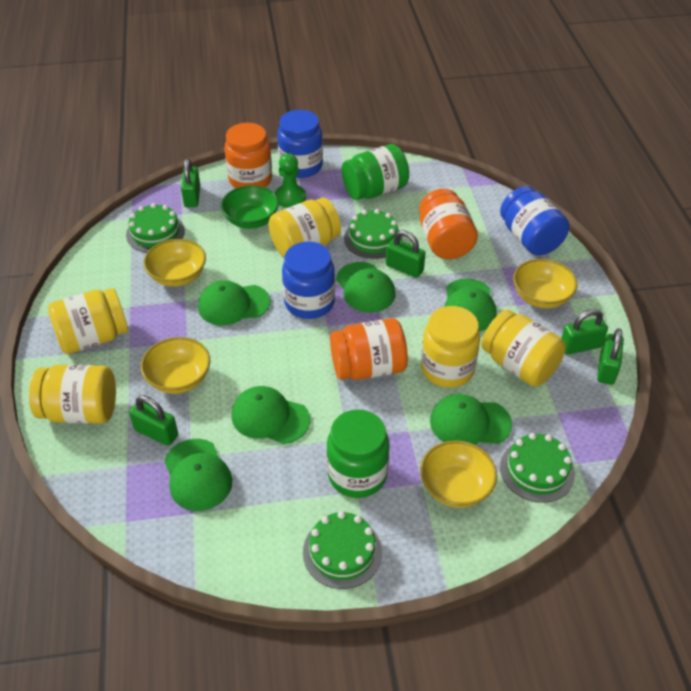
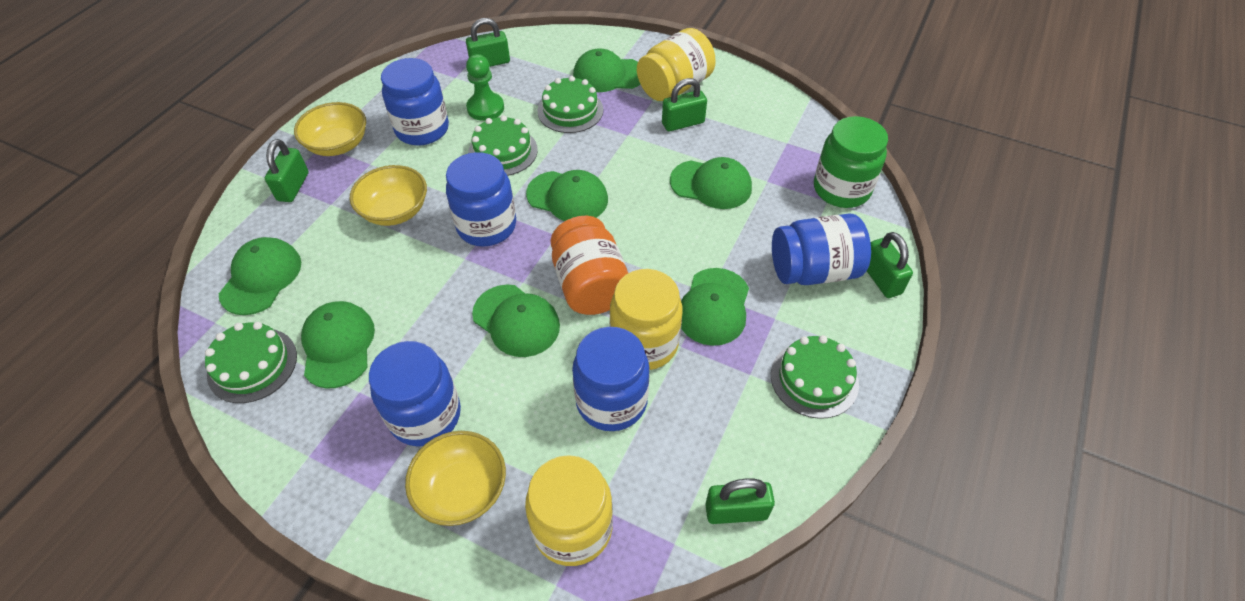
blue jar: 3 -> 5
green bowl: 1 -> 0
green cap: 6 -> 7
green jar: 2 -> 1
orange jar: 3 -> 1
yellow bowl: 4 -> 3
yellow jar: 5 -> 3

